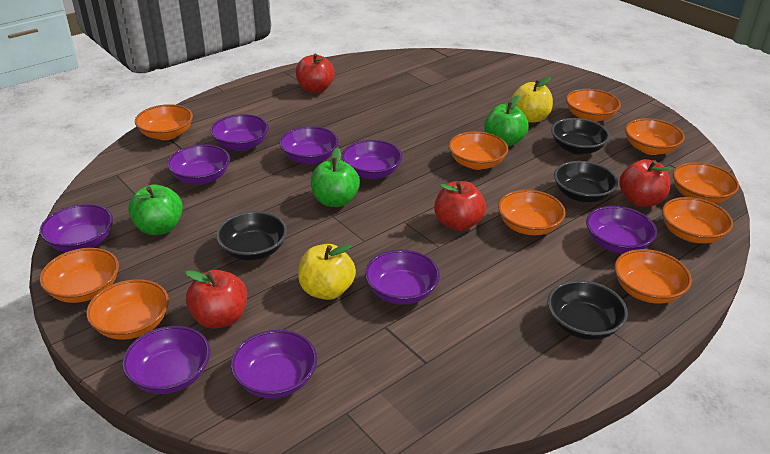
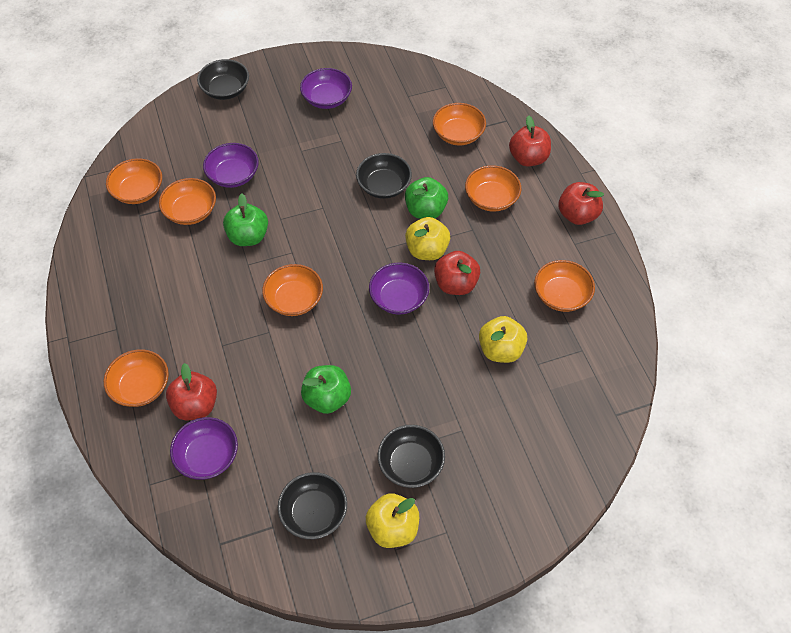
orange bowl: 10 -> 7
purple bowl: 9 -> 4
yellow apple: 2 -> 3

